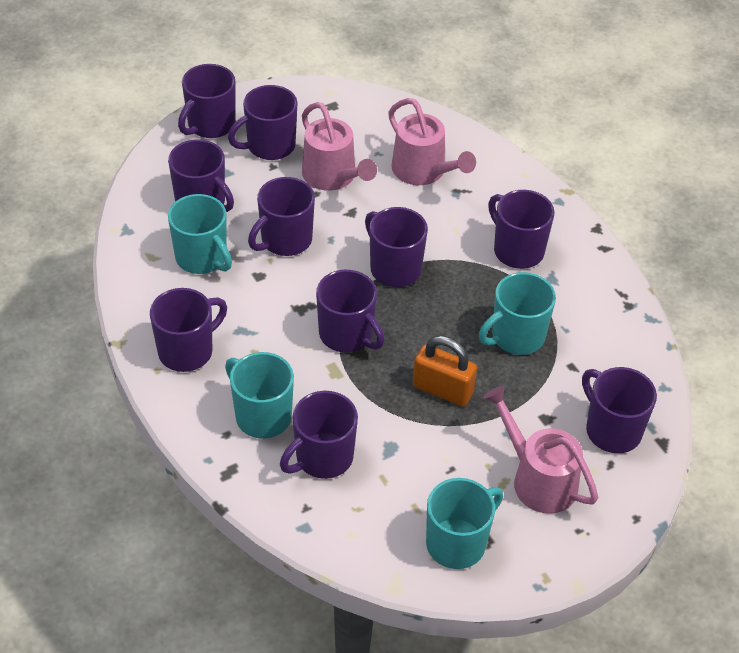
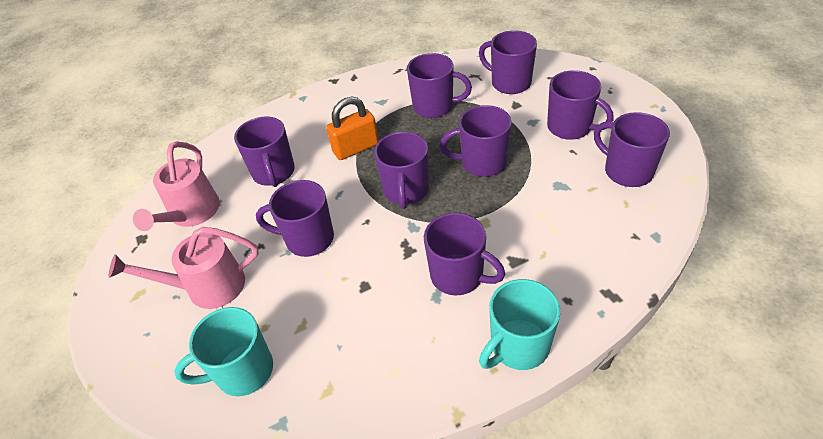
pink watering can: 3 -> 2
purple mug: 10 -> 9
turquoise mug: 4 -> 2

